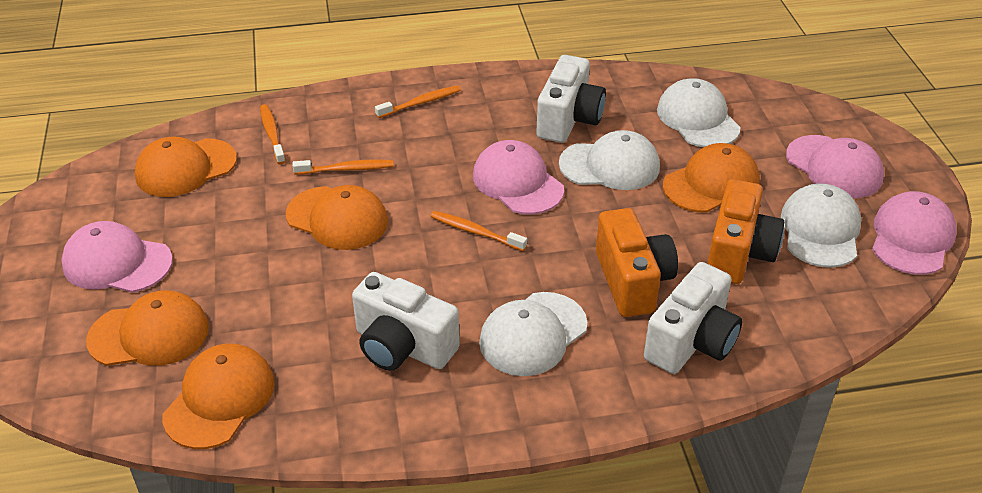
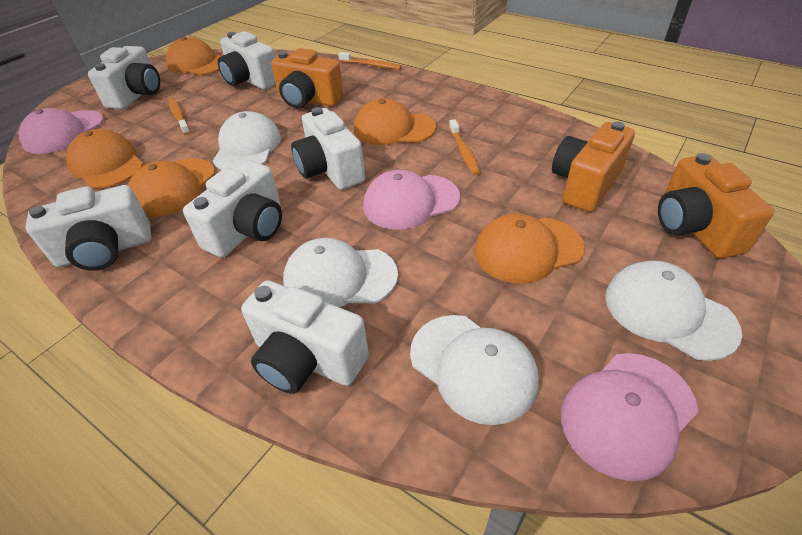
orange camera: 2 -> 3
orange toothbrush: 4 -> 3
pink cap: 4 -> 3
white camera: 3 -> 6

